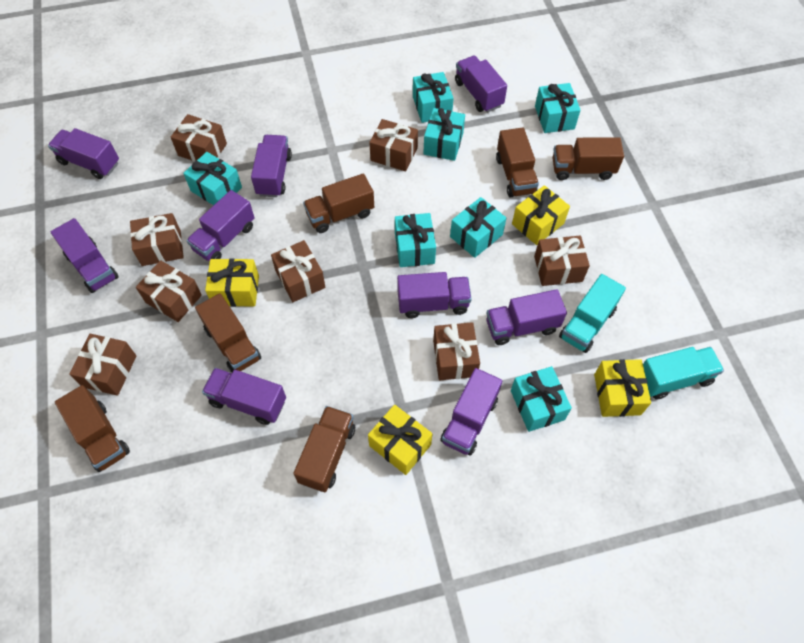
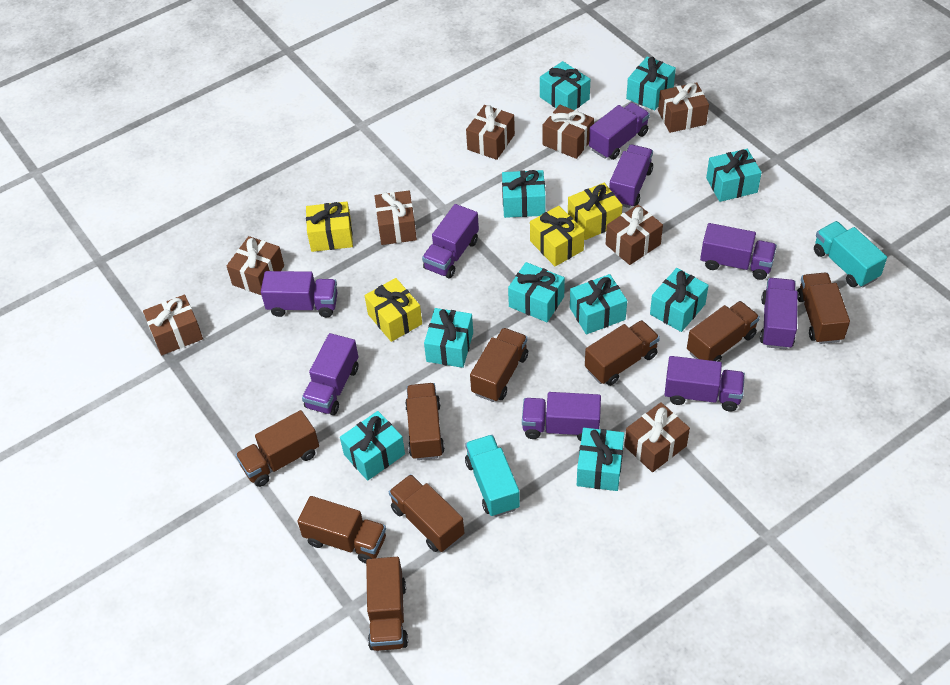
brown truck: 6 -> 9
turquoise gift: 7 -> 10

